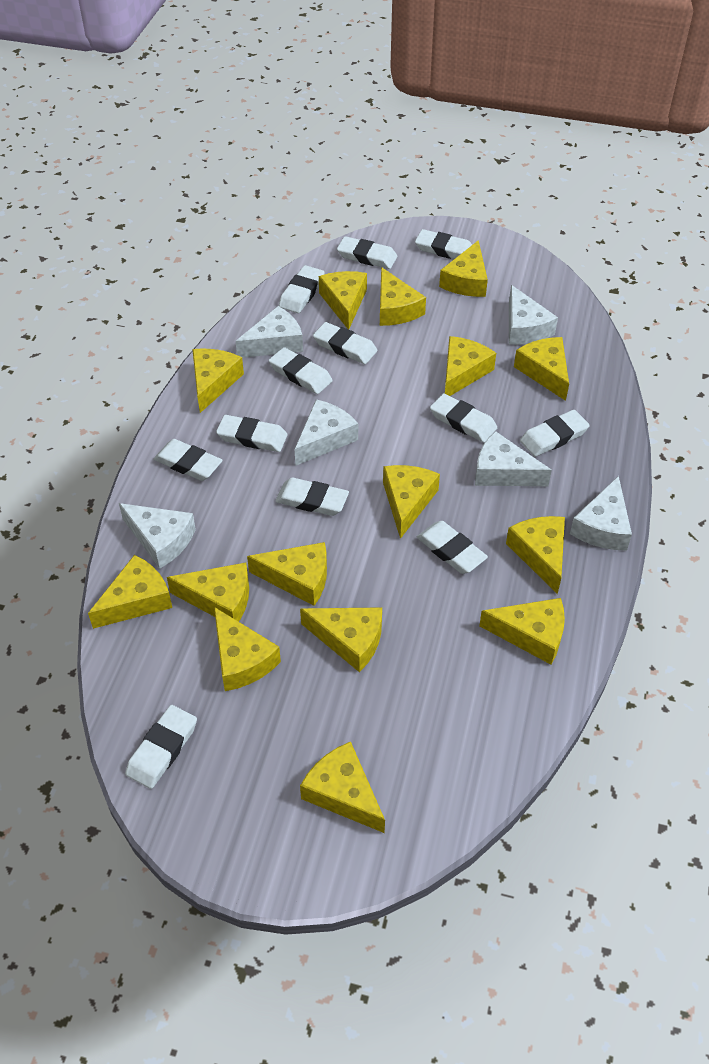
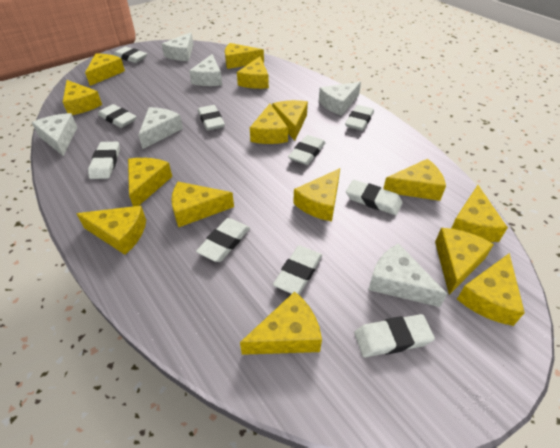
white eraser: 12 -> 10

